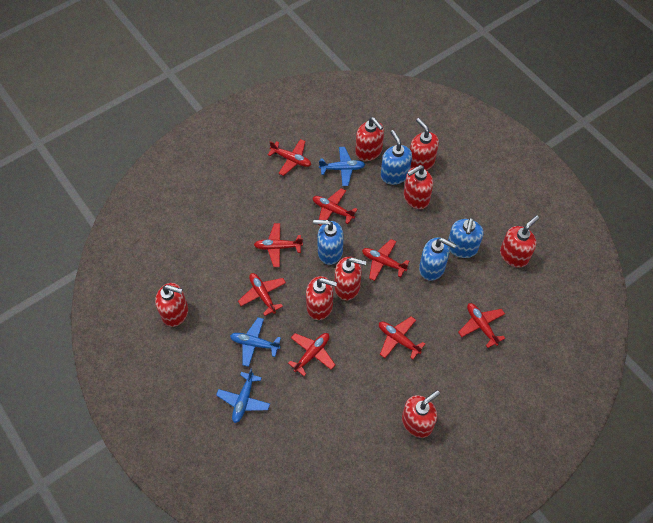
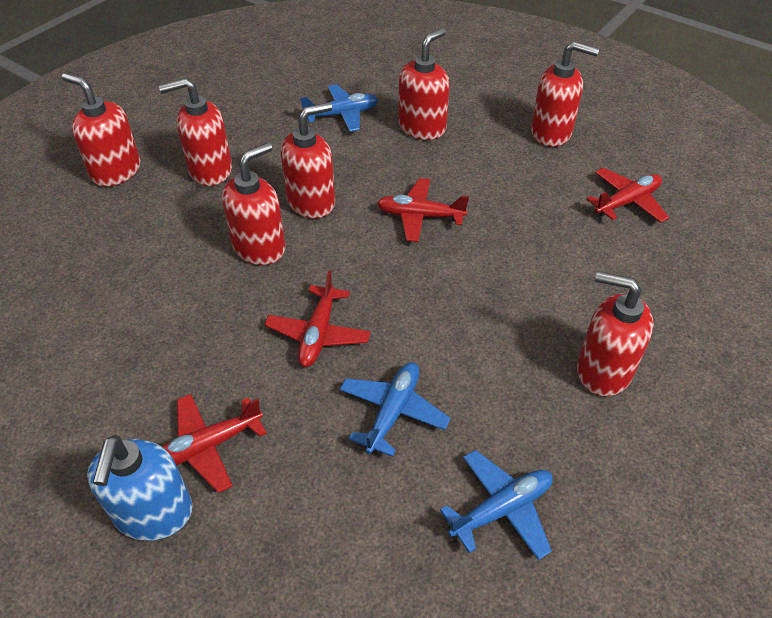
blue soap dispenser: 4 -> 1
red plane: 8 -> 4
red soap dispenser: 8 -> 7

